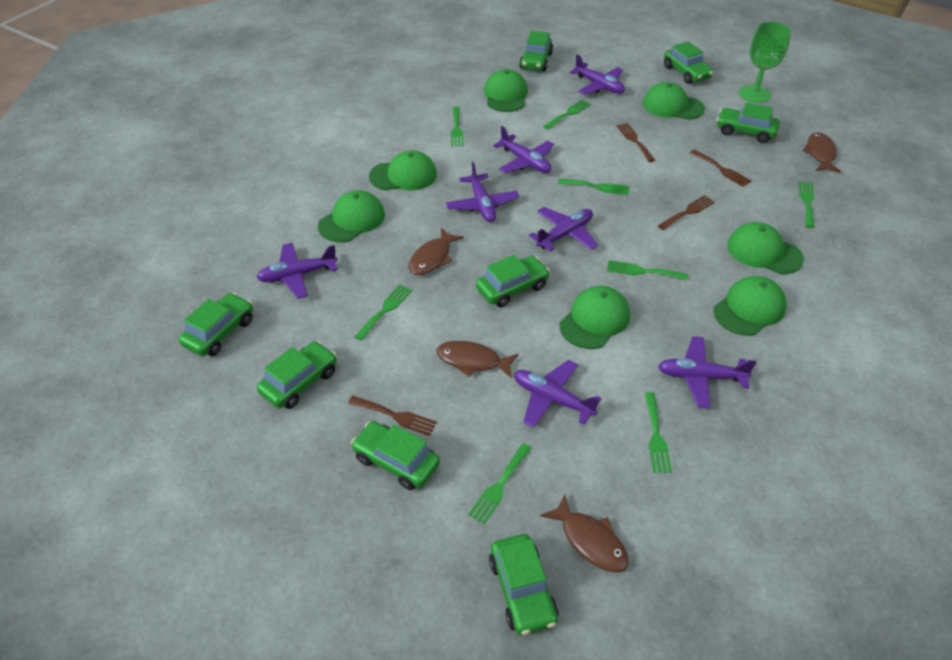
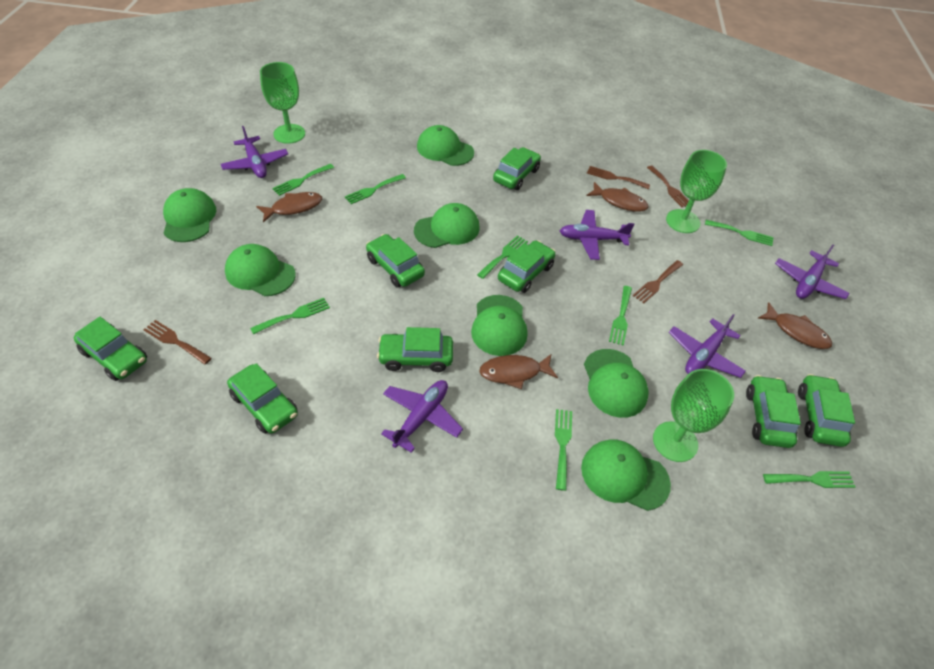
green goblet: 1 -> 3
purple plane: 7 -> 5

